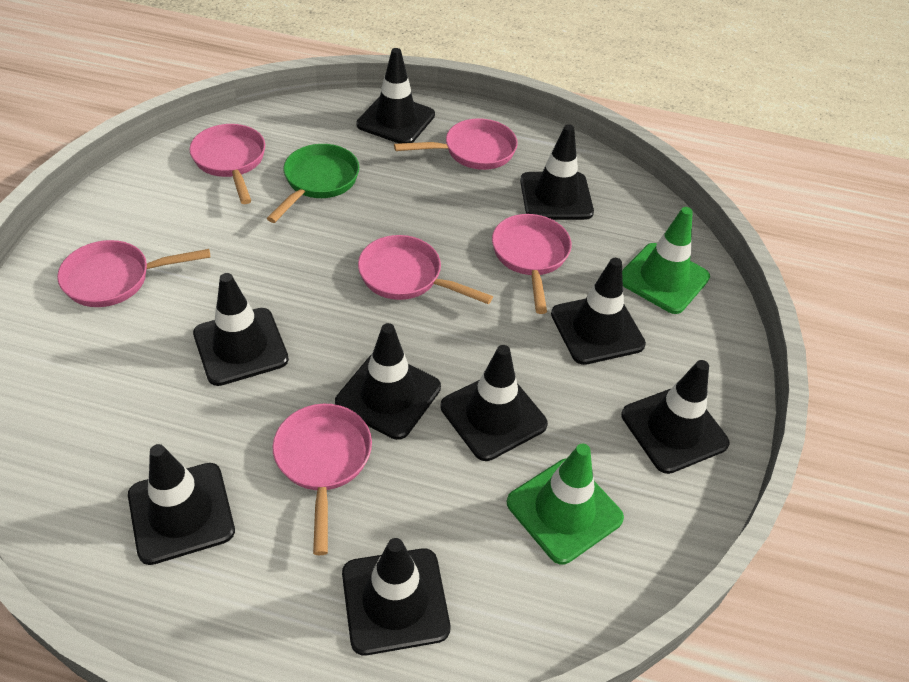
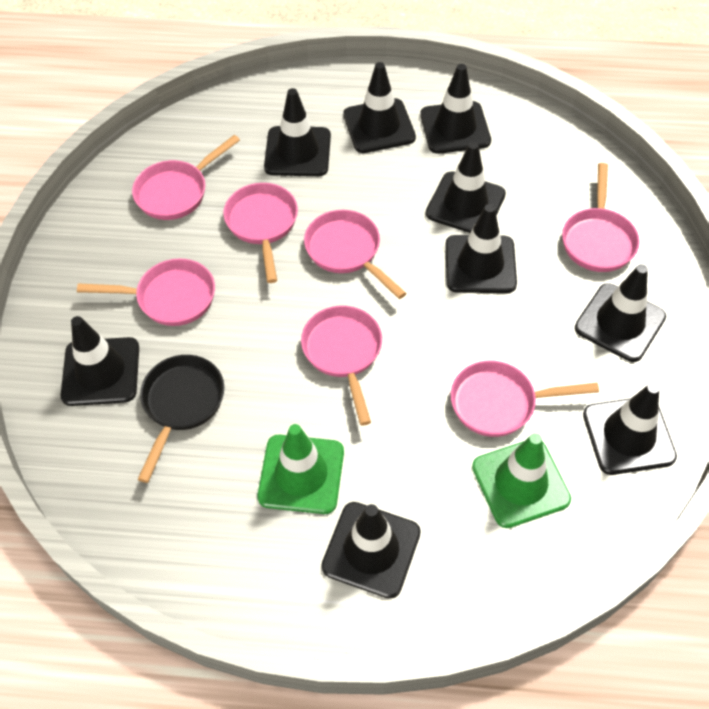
black pan: 0 -> 1
green pan: 1 -> 0
pink pan: 6 -> 7

